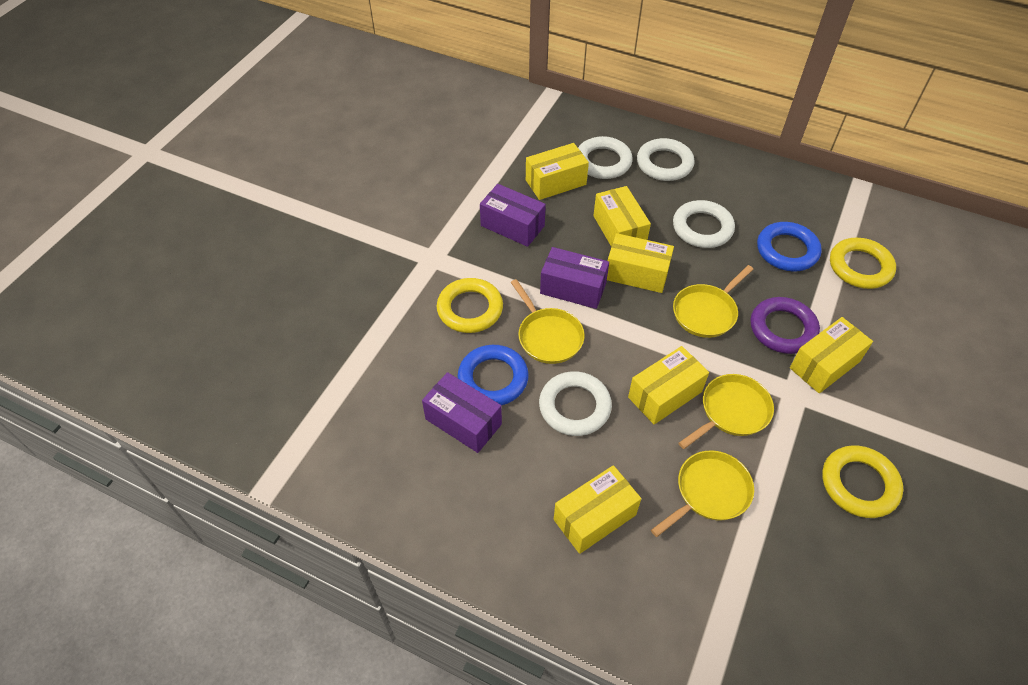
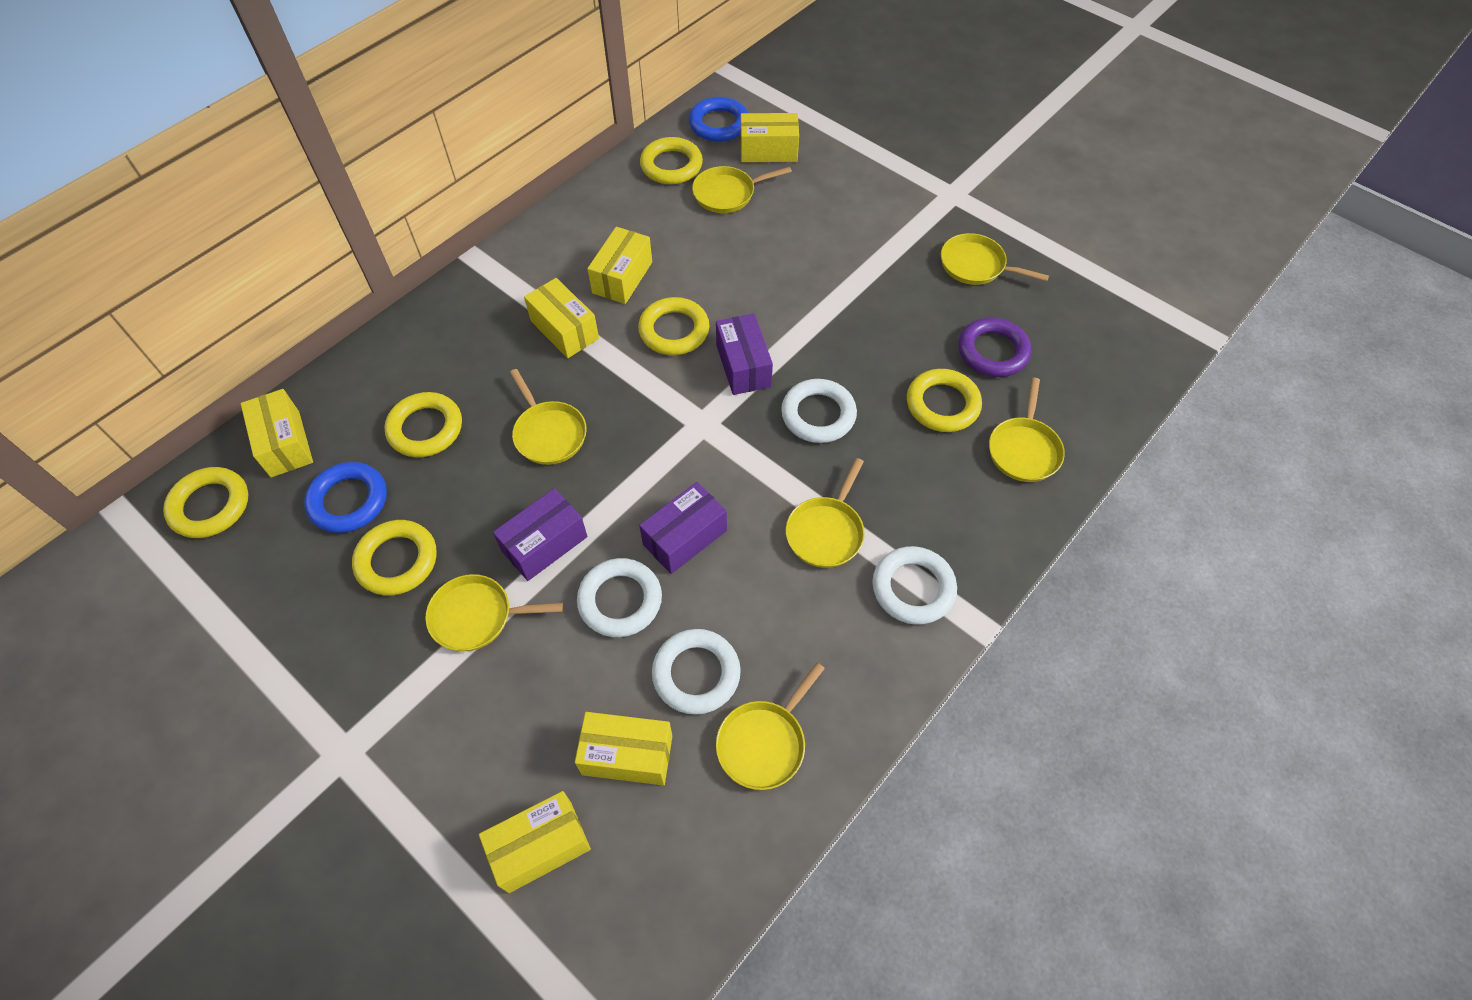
yellow pan: 4 -> 7
yellow ring: 3 -> 6

